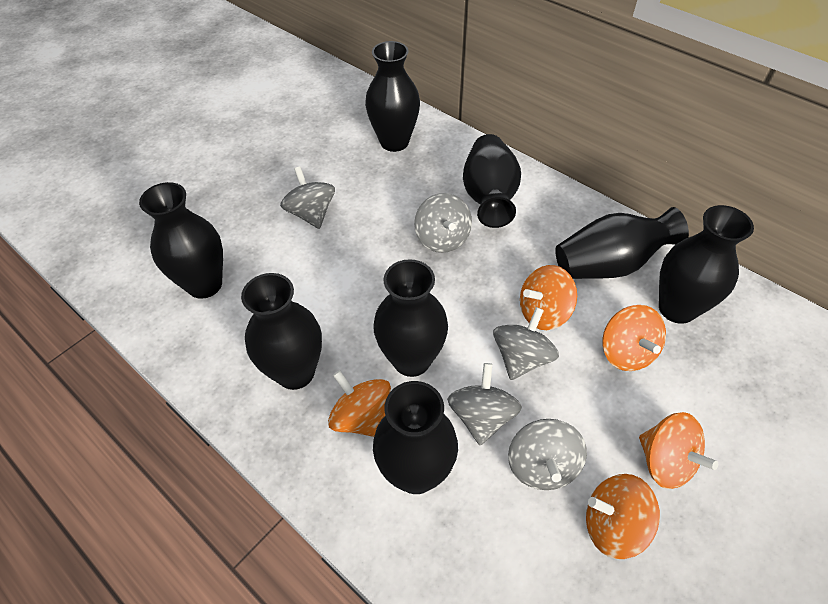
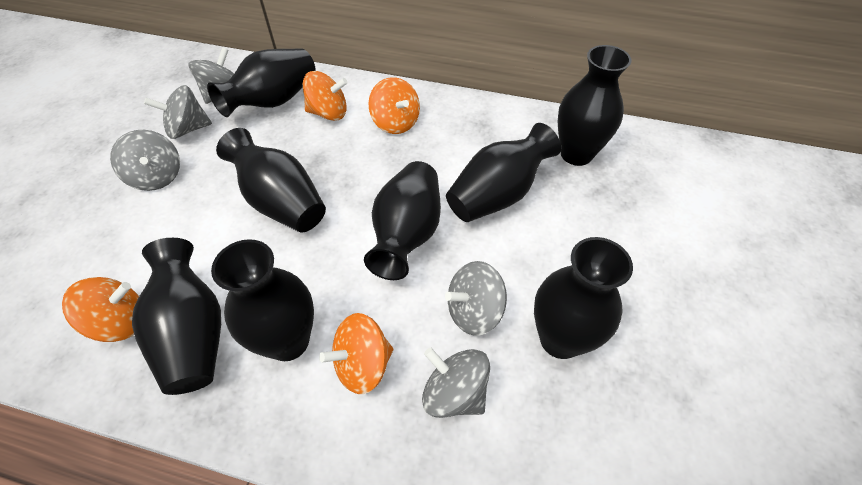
orange spinning top: 5 -> 4

